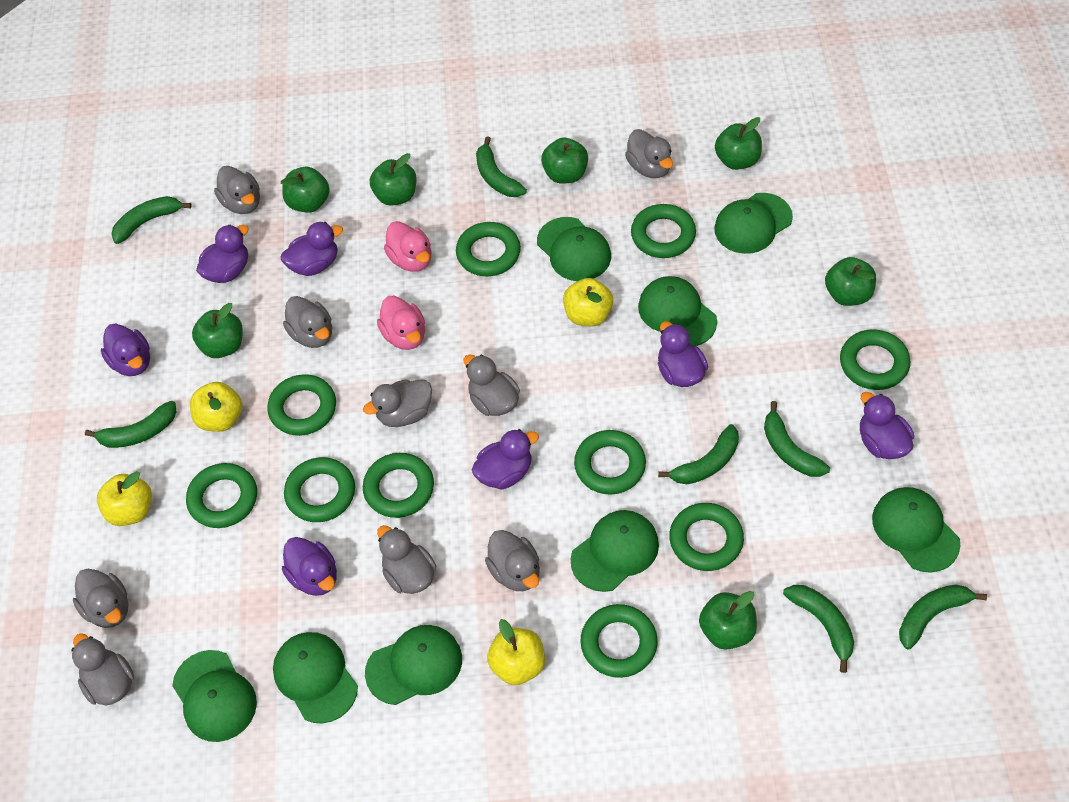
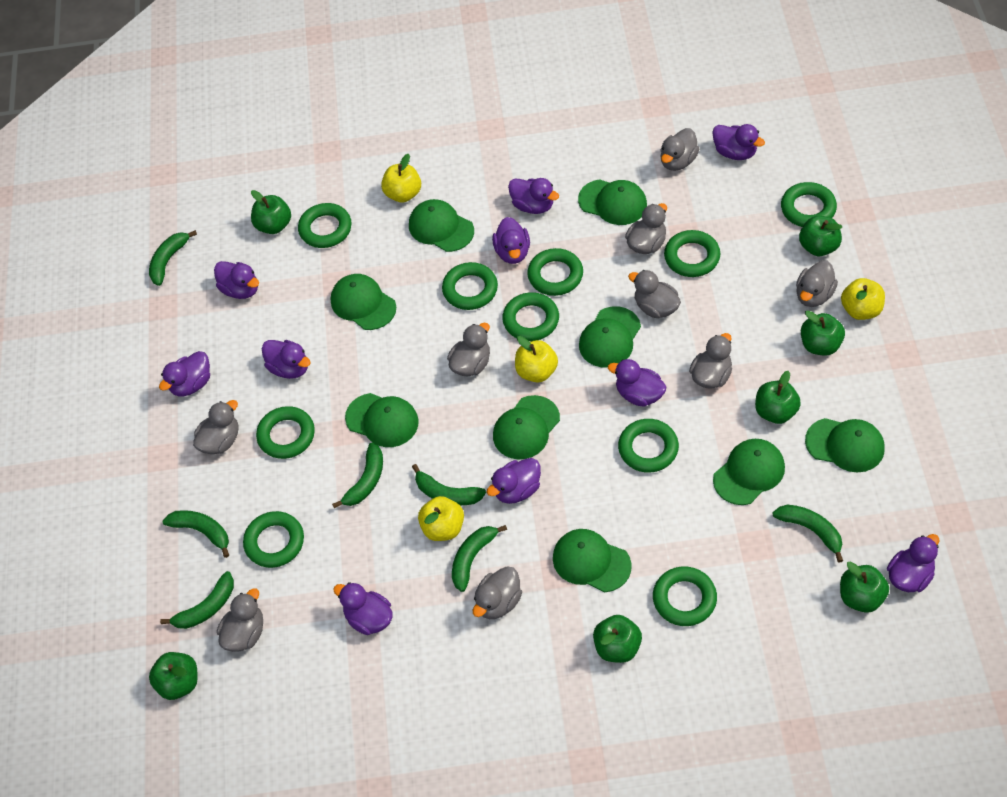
green cap: 8 -> 9
pink duck: 2 -> 0
purple duck: 7 -> 10

